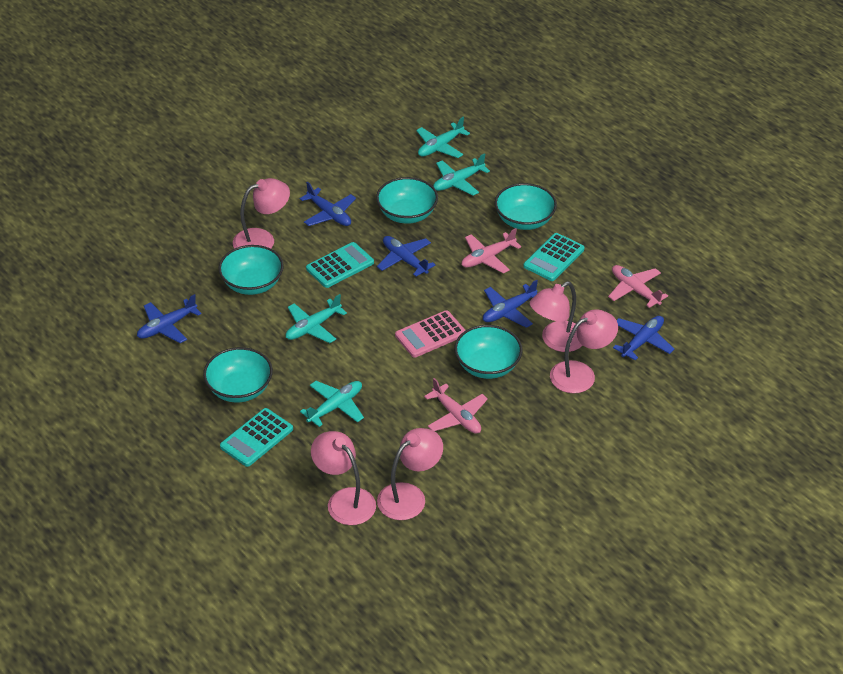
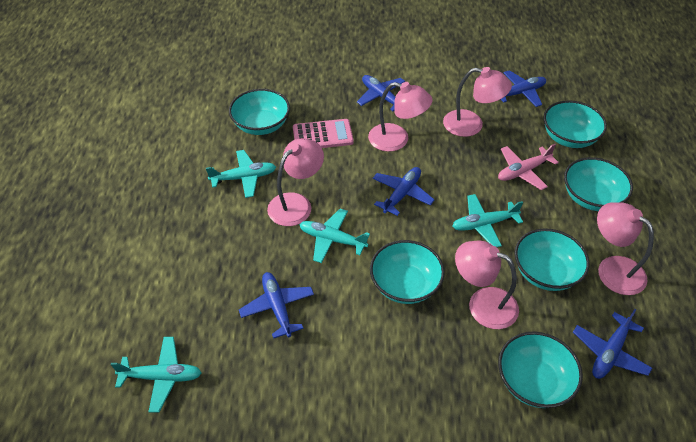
pink plane: 3 -> 1
turquoise bowl: 5 -> 6
turquoise calculator: 3 -> 0

